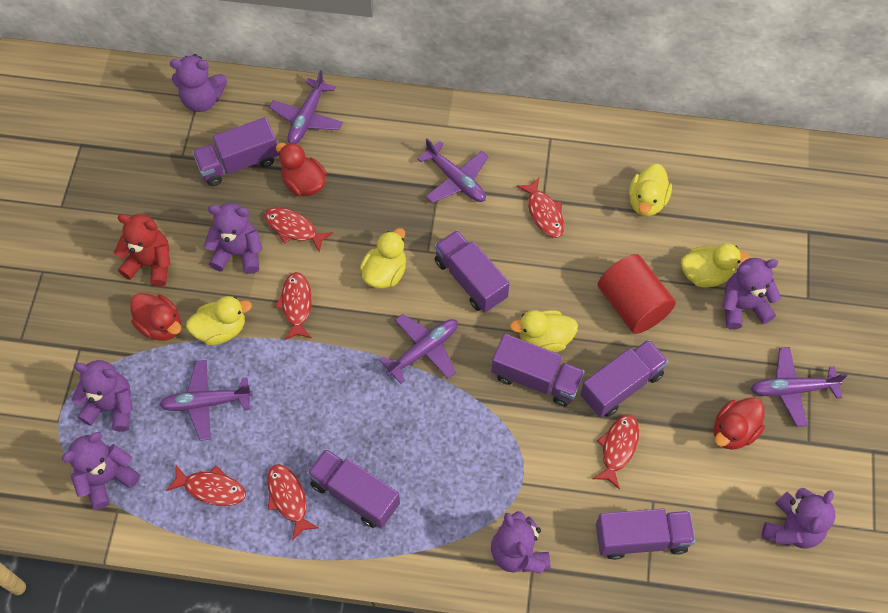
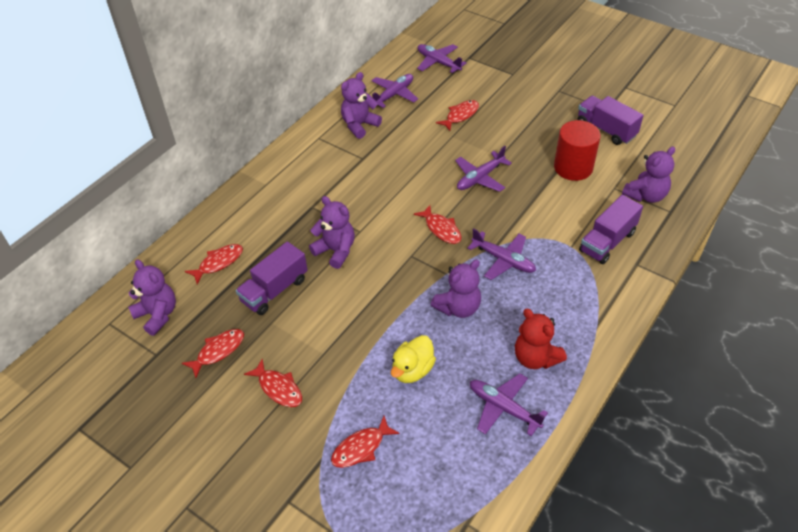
purple teddy bear: 7 -> 5
purple truck: 6 -> 3
red duck: 3 -> 0
yellow duck: 5 -> 1

